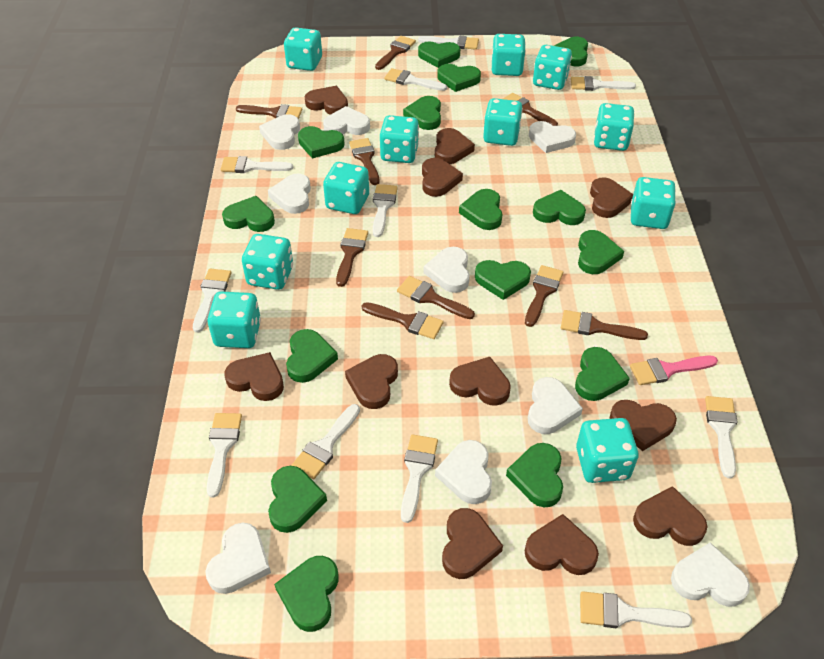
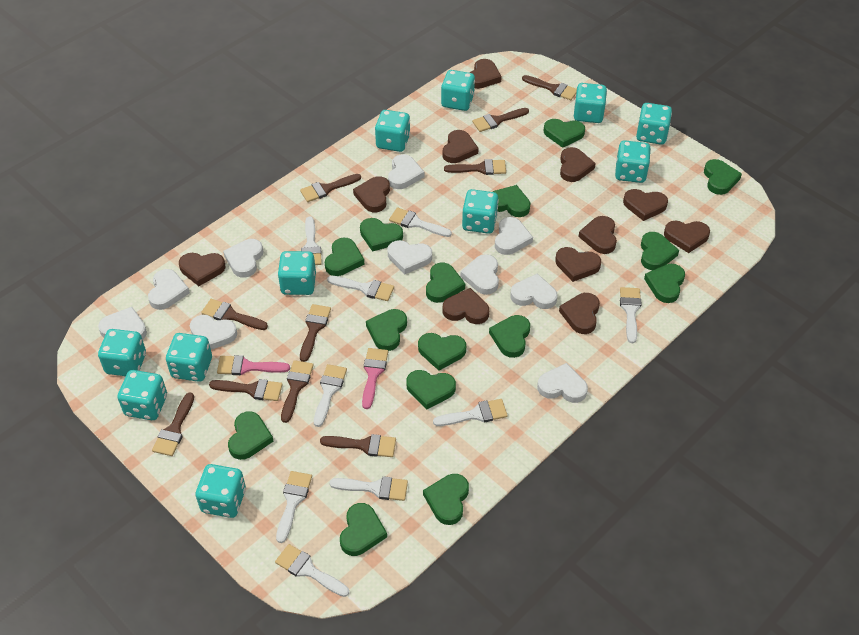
brown brush: 9 -> 10
pink brush: 1 -> 2
white brush: 11 -> 9
white heart: 9 -> 10

